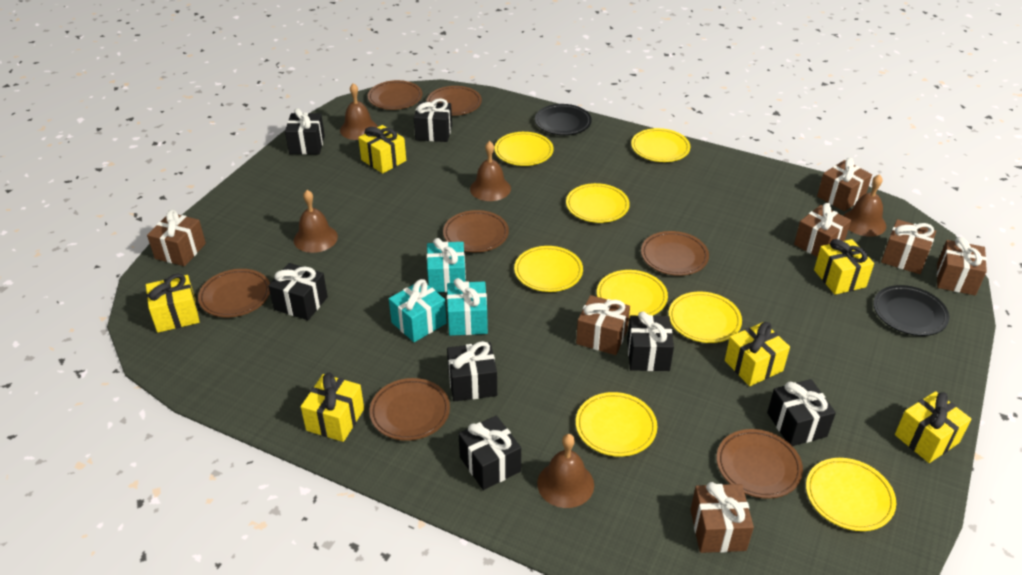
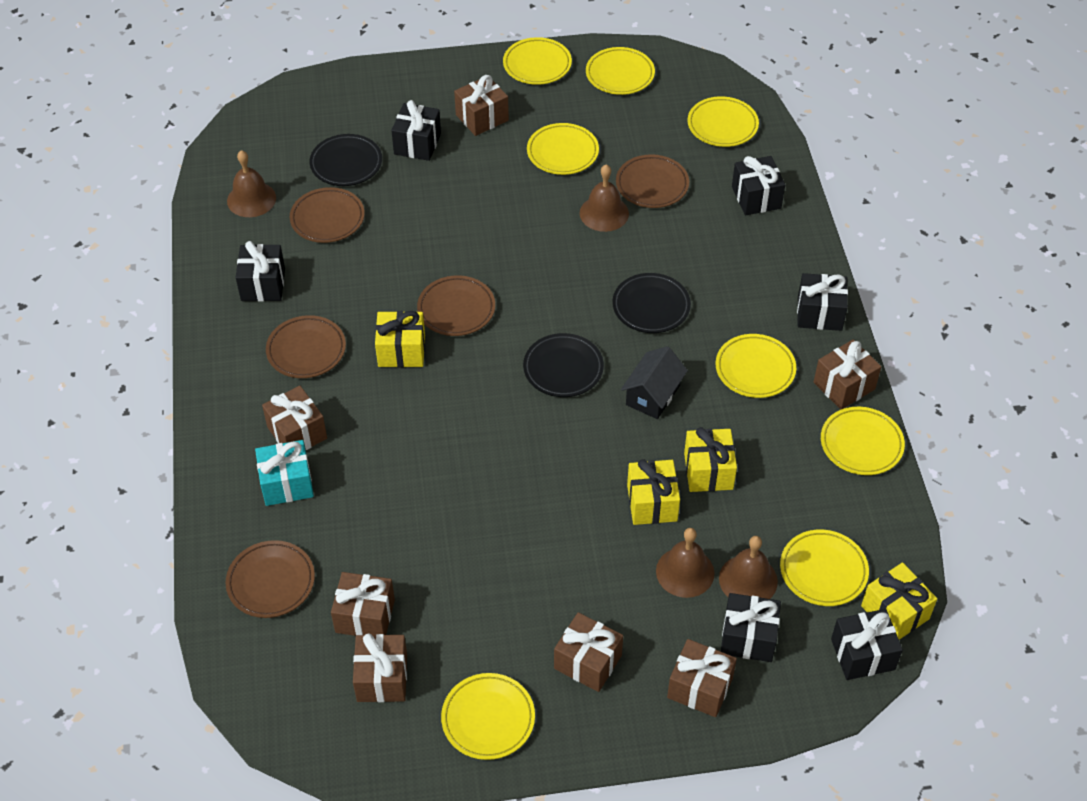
black gift: 7 -> 6
black house: 0 -> 1
black plate: 2 -> 3
brown bell: 5 -> 4
brown plate: 7 -> 5
turquoise gift: 3 -> 1
yellow gift: 6 -> 4

